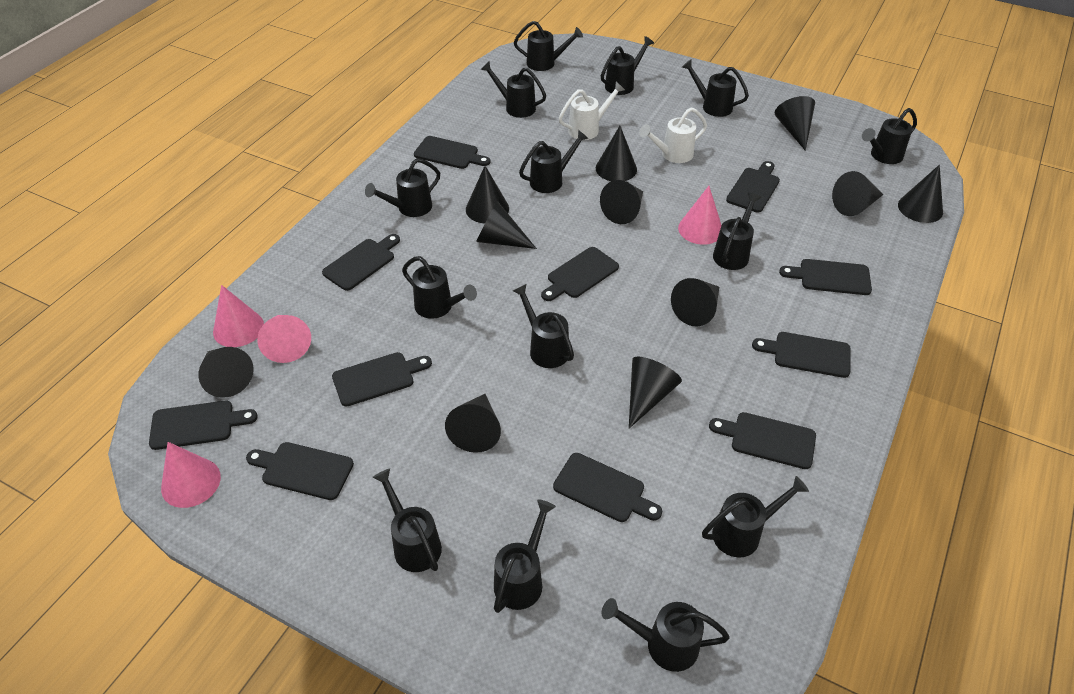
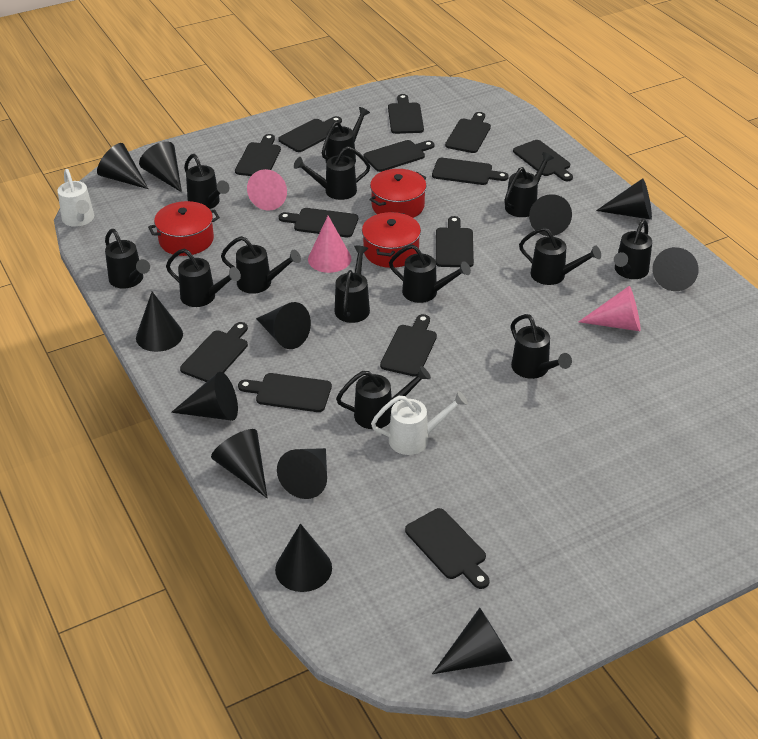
black cone: 11 -> 12
black cutting board: 11 -> 13
black watering can: 14 -> 13
pink cone: 4 -> 3
red pot: 0 -> 3

